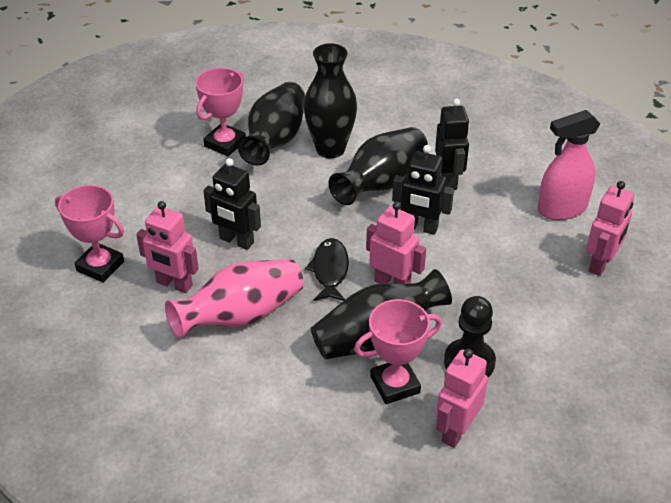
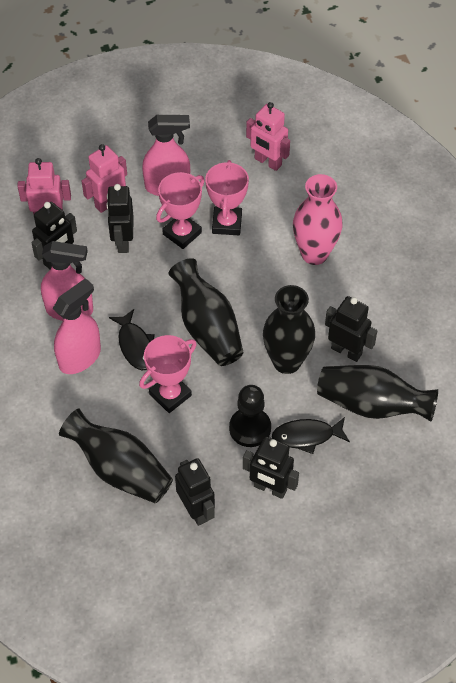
black fish: 1 -> 2
black robot: 3 -> 5
pink robot: 4 -> 3
pink spray bottle: 1 -> 3

